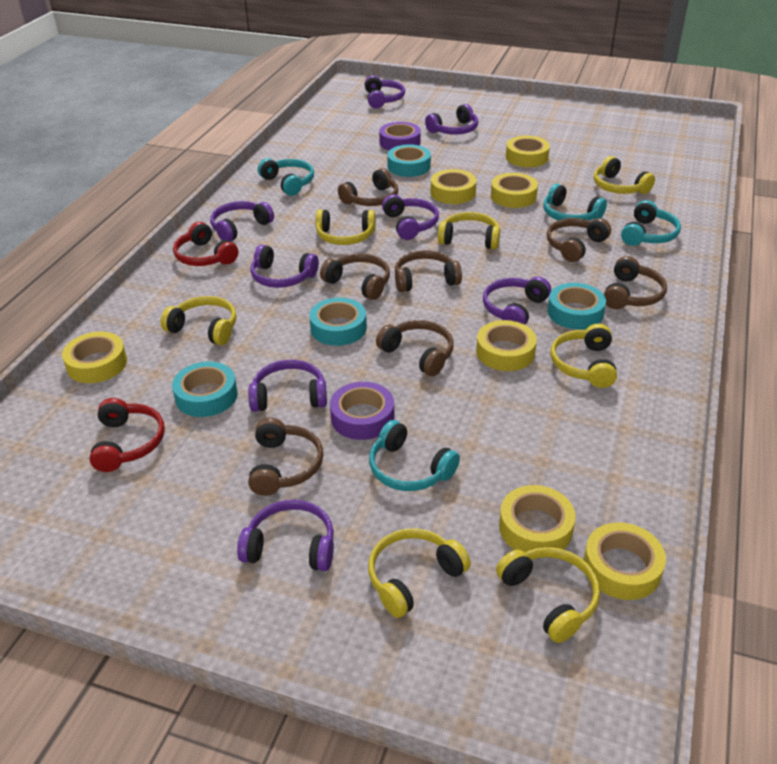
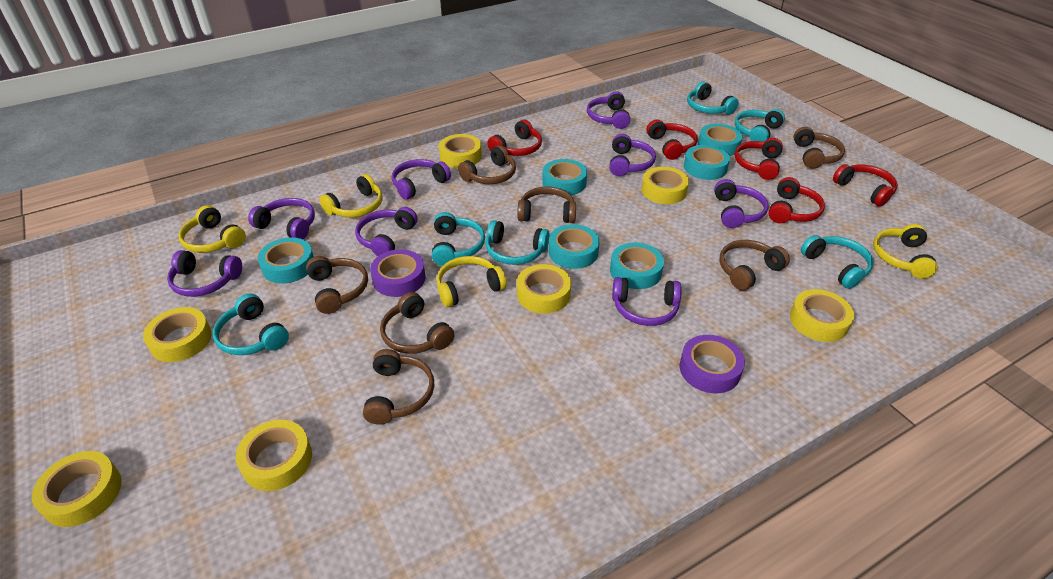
red headphones: 2 -> 5
turquoise headphones: 4 -> 6
turquoise tape: 4 -> 6
yellow headphones: 7 -> 4

